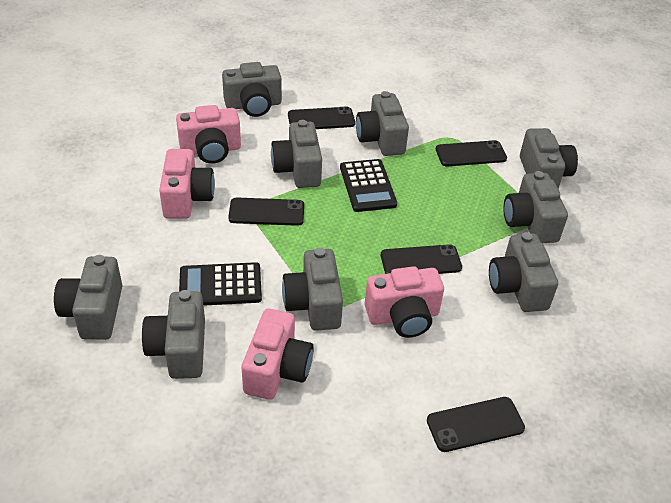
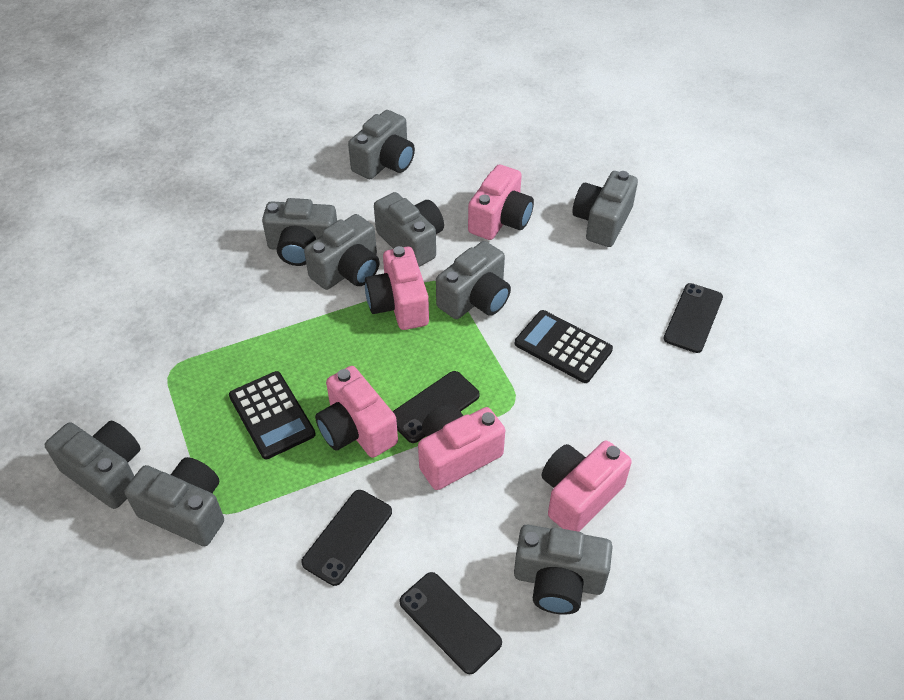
black phone: 5 -> 4
pink camera: 4 -> 5

